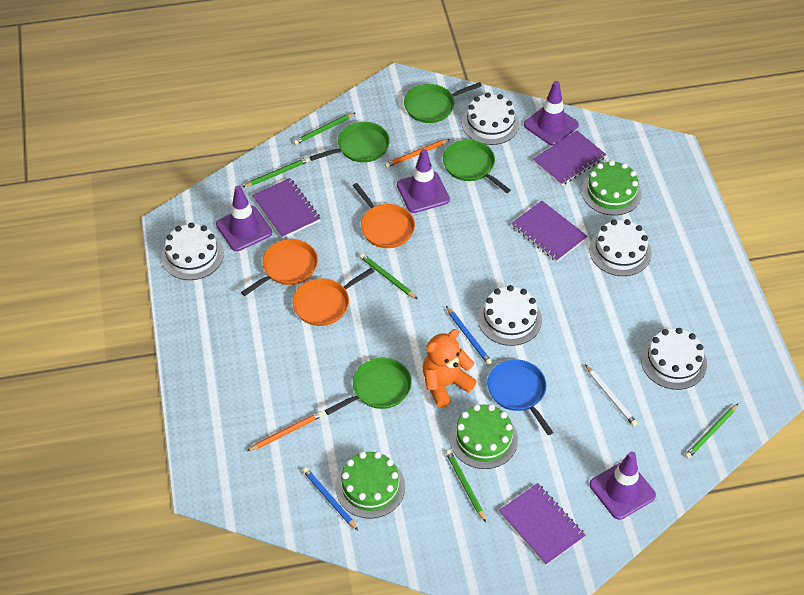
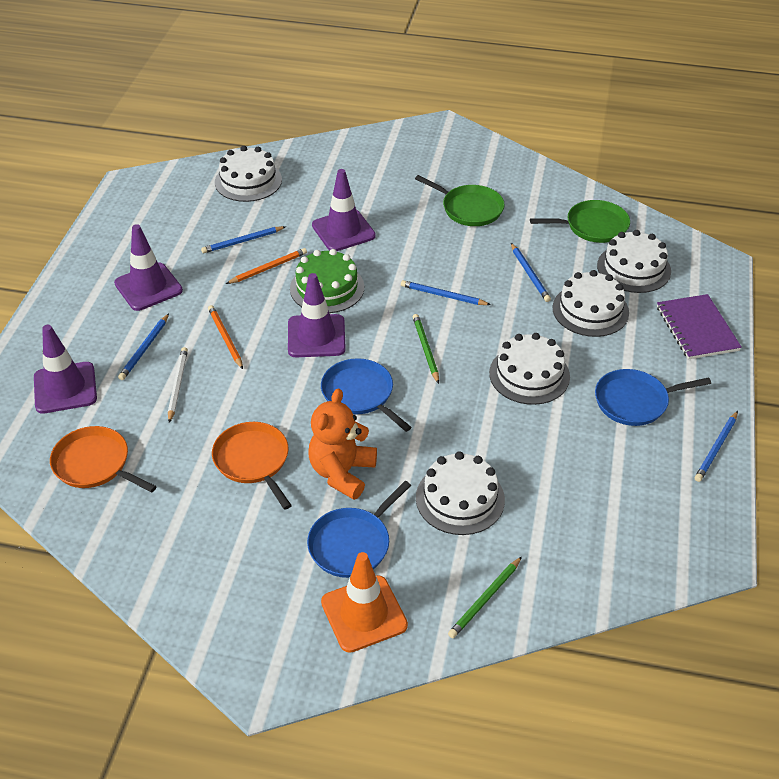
blue pan: 1 -> 3
blue pencil: 2 -> 5
green cake: 3 -> 1
green pan: 4 -> 2
green pencil: 5 -> 2
orange pan: 3 -> 2
orange traffic cone: 0 -> 1
purple notebook: 4 -> 1

